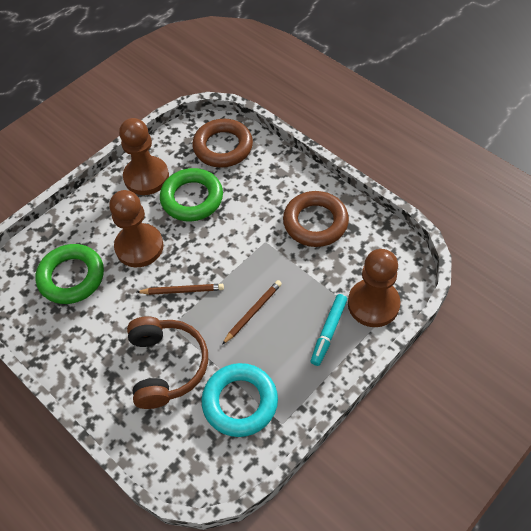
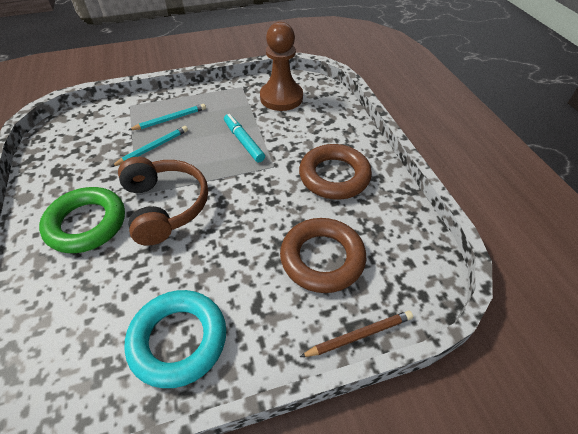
brown pawn: 3 -> 1
brown pencil: 2 -> 1
green ring: 2 -> 1
turquoise pencil: 0 -> 2

